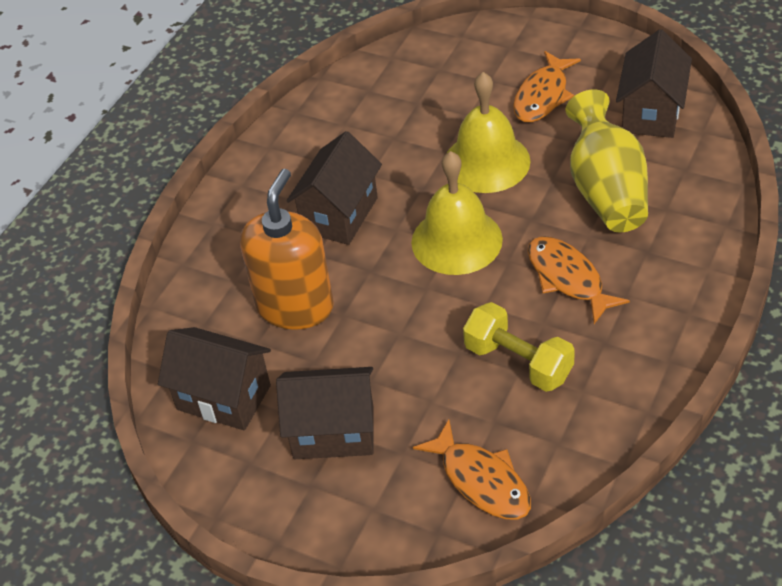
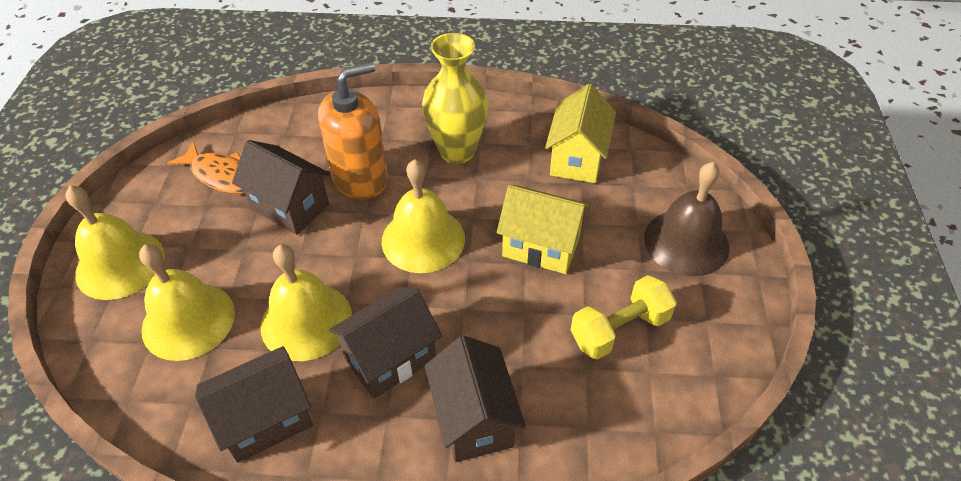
brown bell: 0 -> 1
orange fish: 3 -> 1
yellow bell: 2 -> 4
yellow house: 0 -> 2

